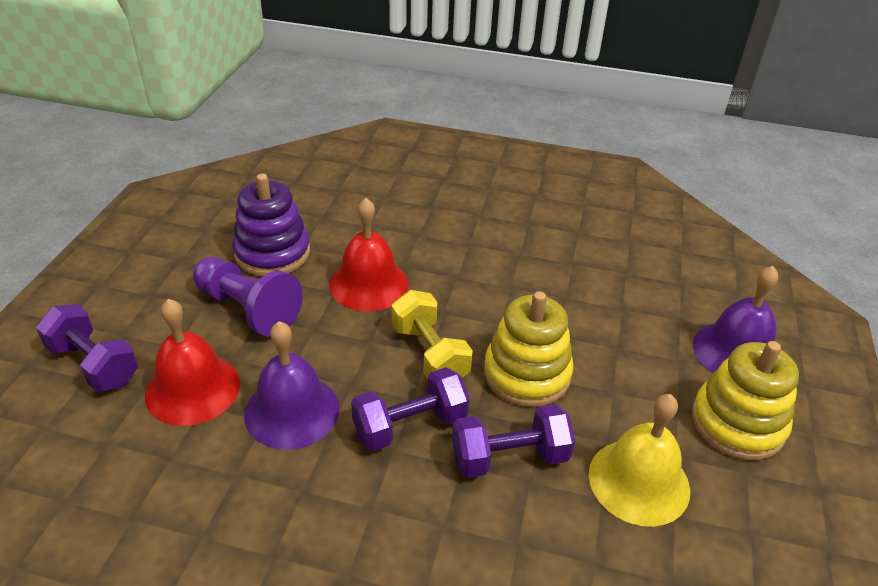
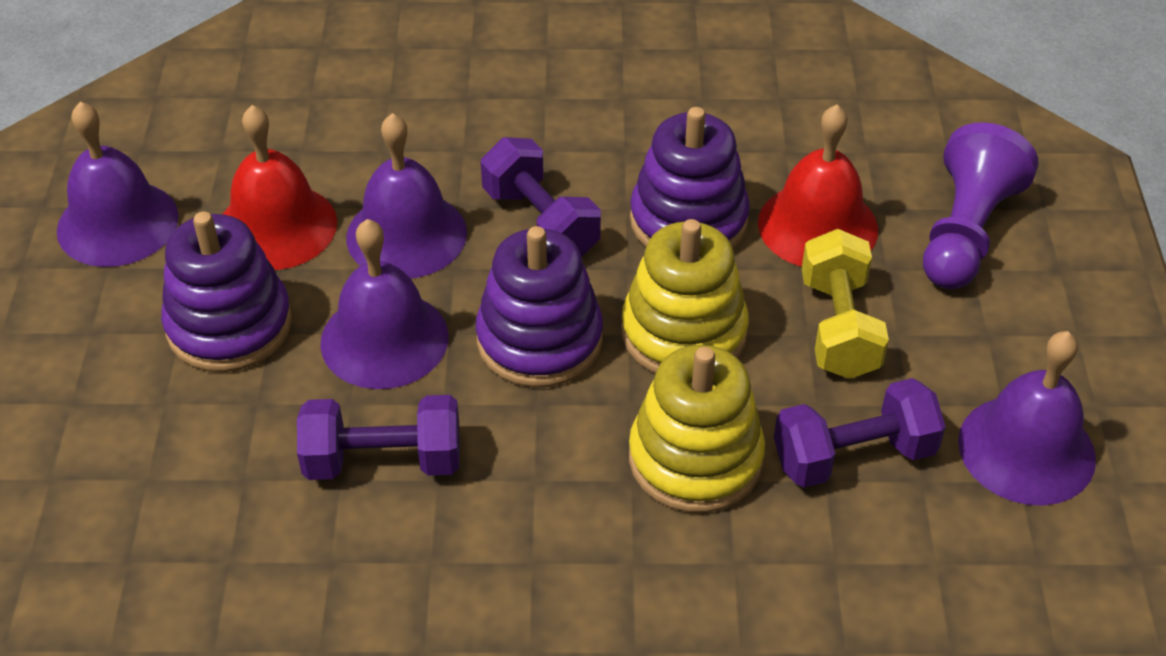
purple bell: 2 -> 4
purple stacking toy: 1 -> 3
yellow bell: 1 -> 0

